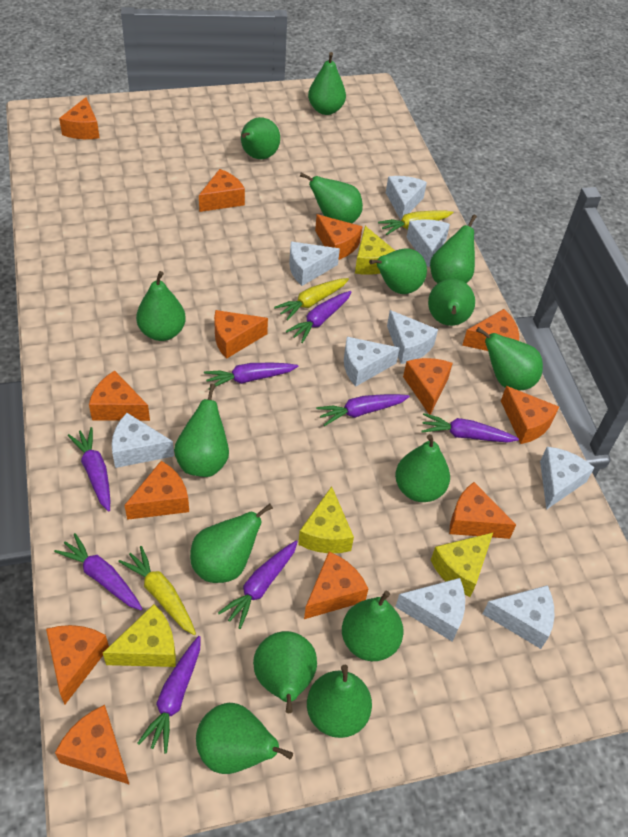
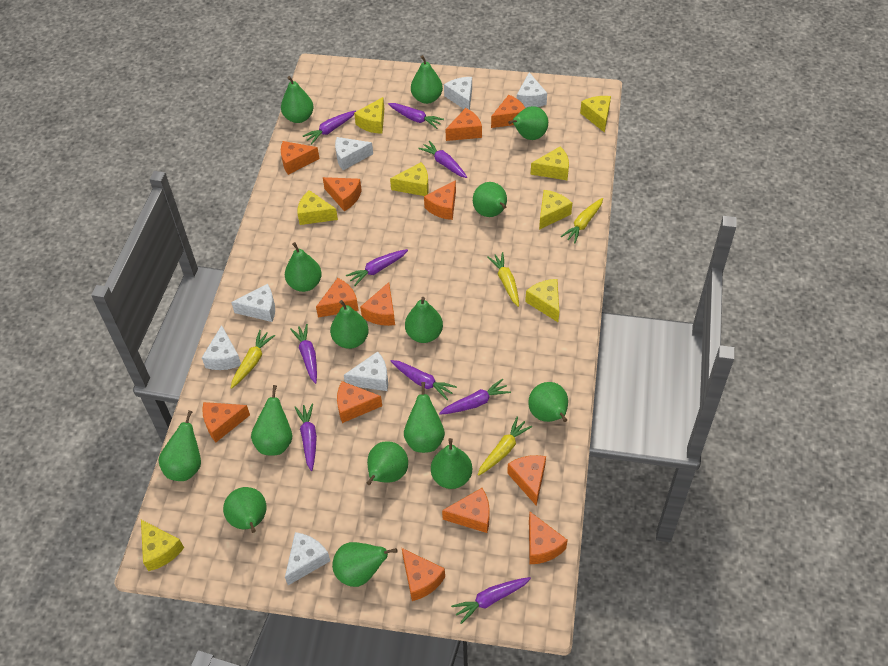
purple carrot: 8 -> 9
white cheese: 9 -> 7
yellow carrot: 3 -> 4
yellow cheese: 4 -> 8

